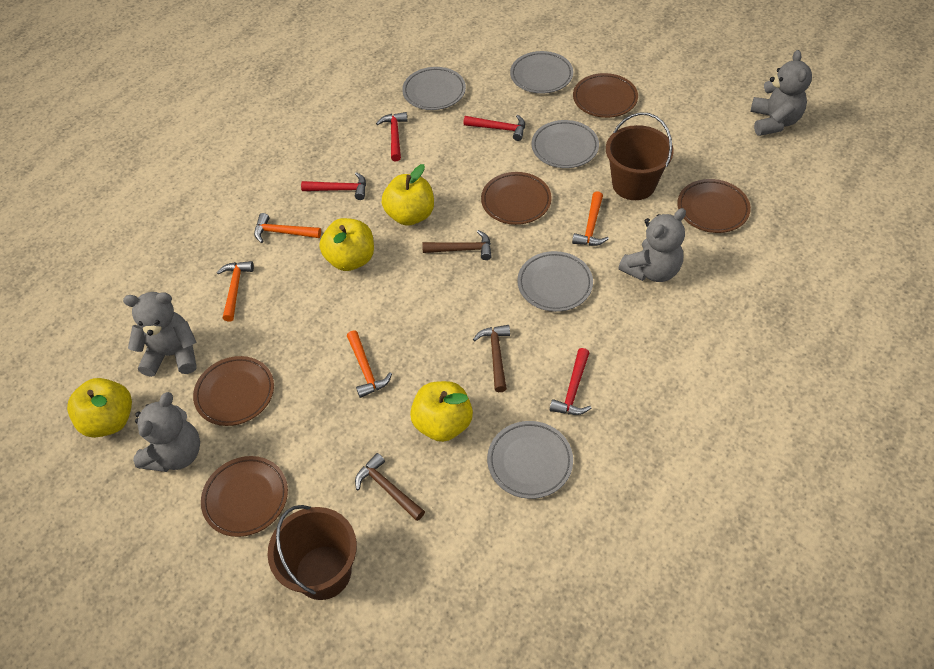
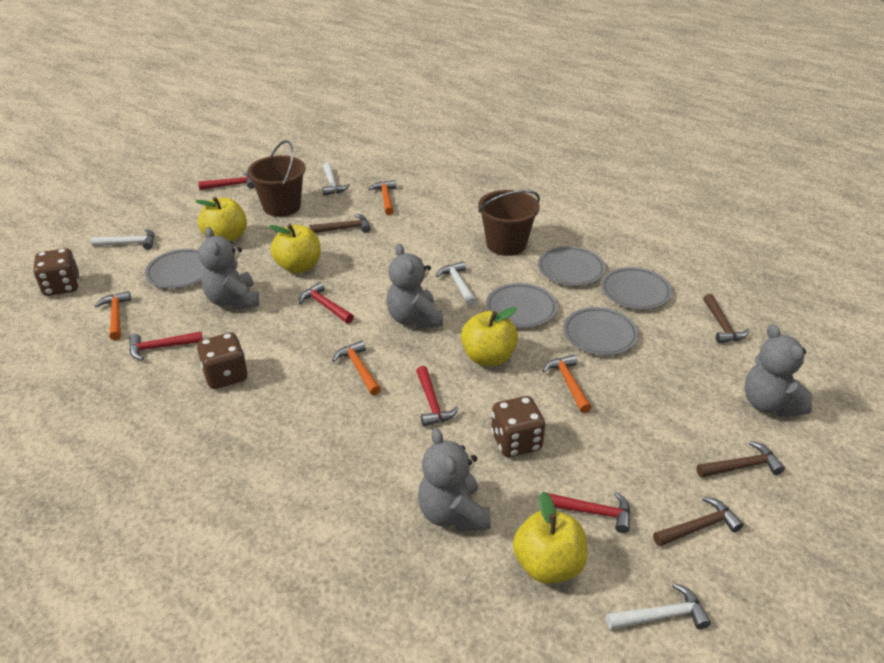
brown dice: 0 -> 3
brown hammer: 3 -> 4
brown plate: 5 -> 0
red hammer: 4 -> 5
white hammer: 0 -> 4

